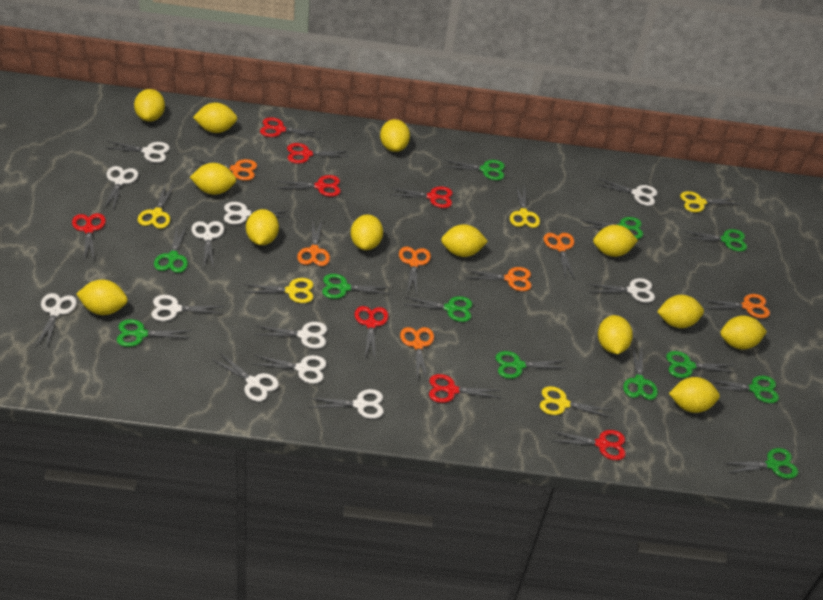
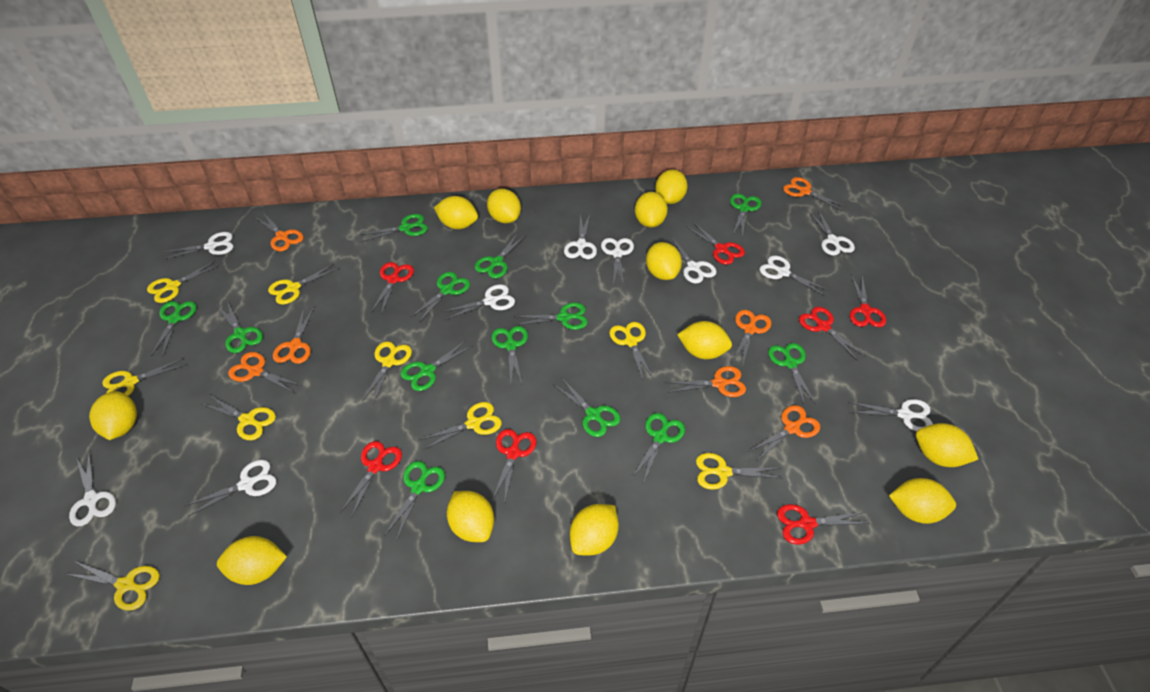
green scissors: 12 -> 13
red scissors: 8 -> 7
white scissors: 12 -> 10
yellow lemon: 13 -> 12
yellow scissors: 5 -> 9

